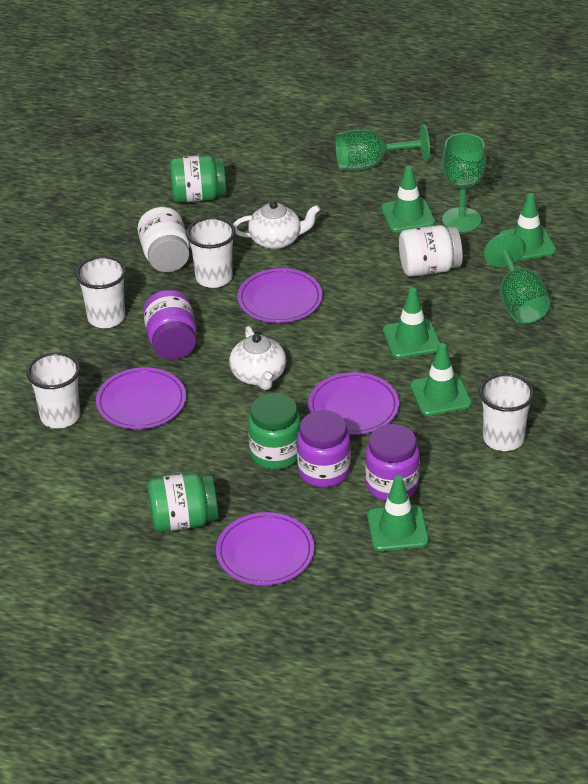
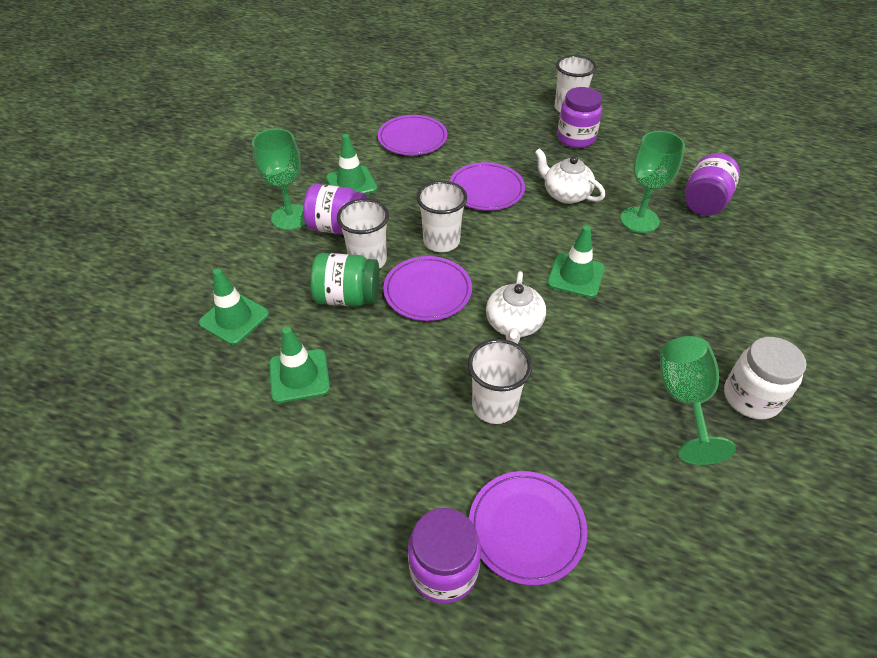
green jar: 3 -> 1
green traffic cone: 5 -> 4
purple jar: 3 -> 4
white jar: 2 -> 1

